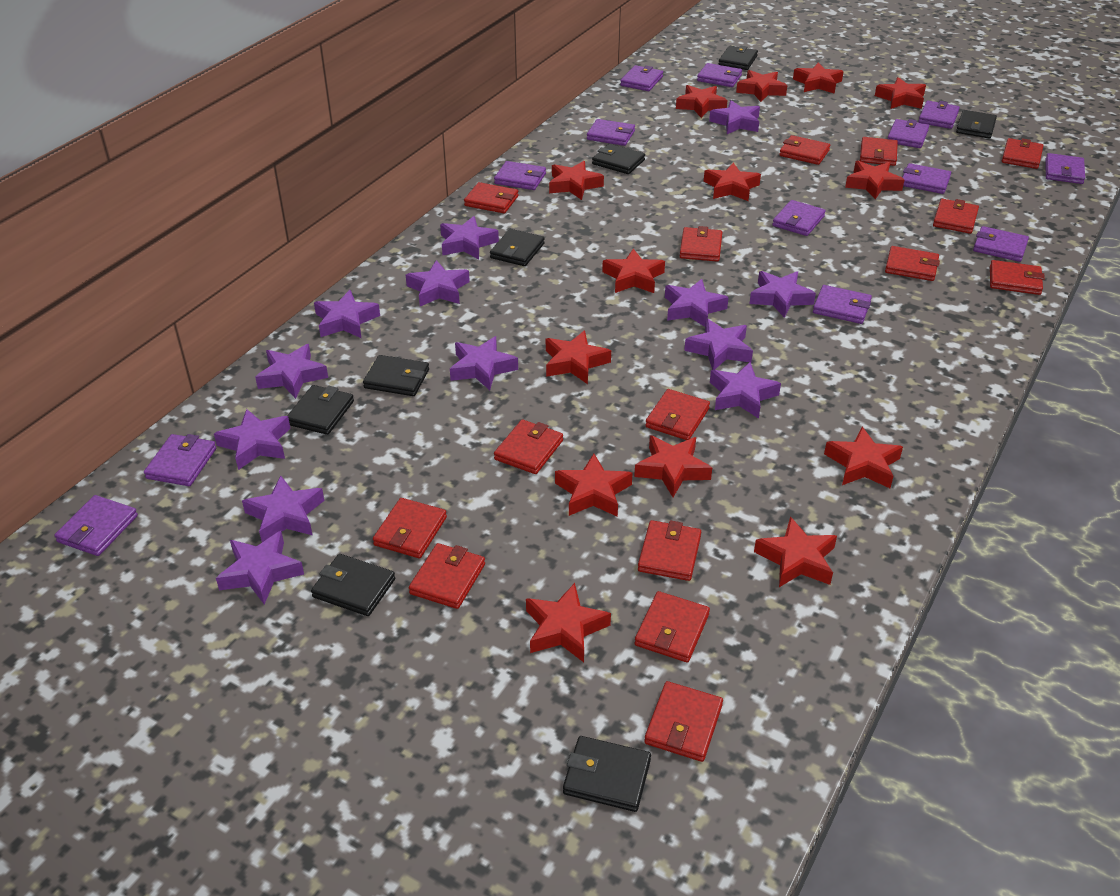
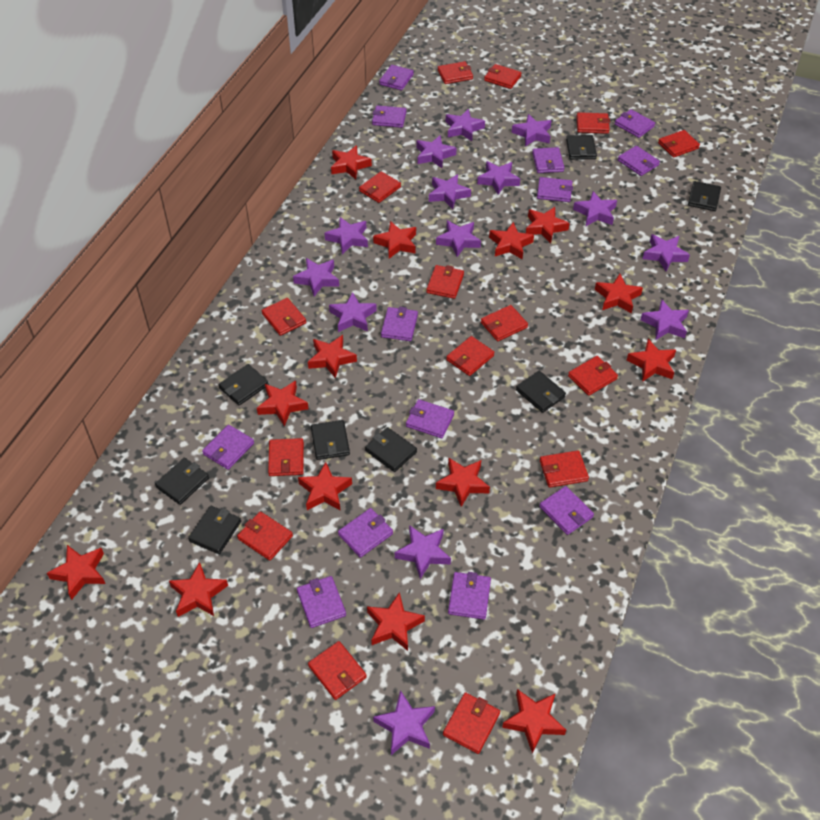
purple star: 13 -> 14

